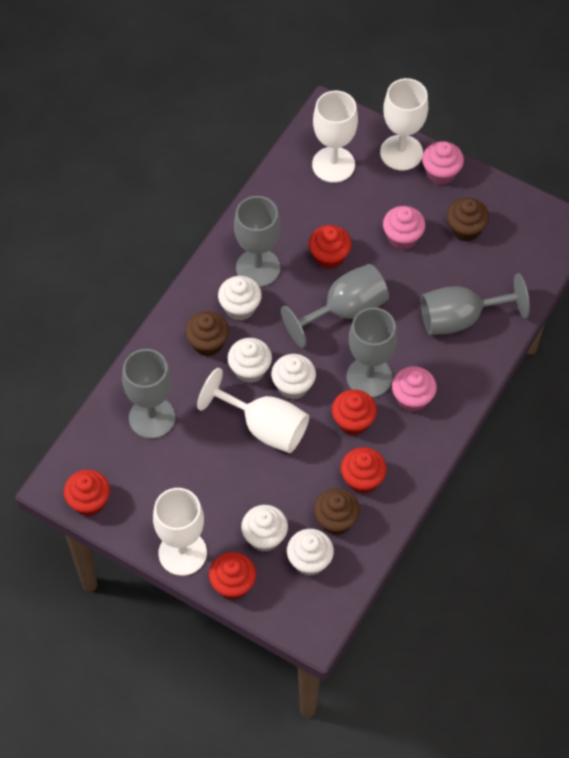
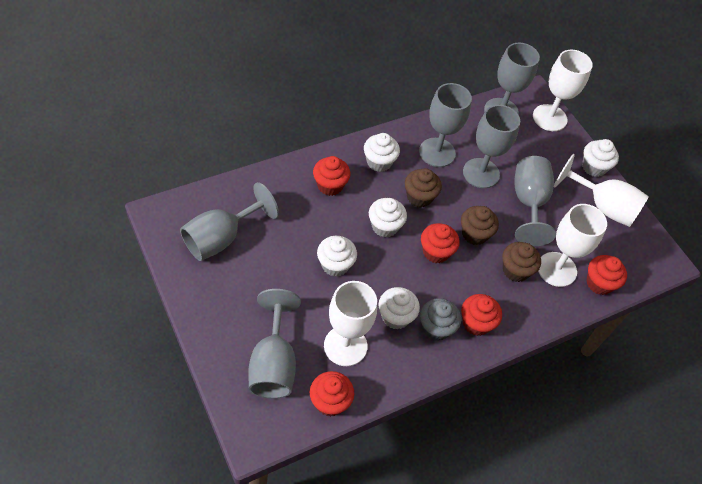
grey cupcake: 0 -> 1
grey goblet: 5 -> 6
pink cupcake: 3 -> 0

